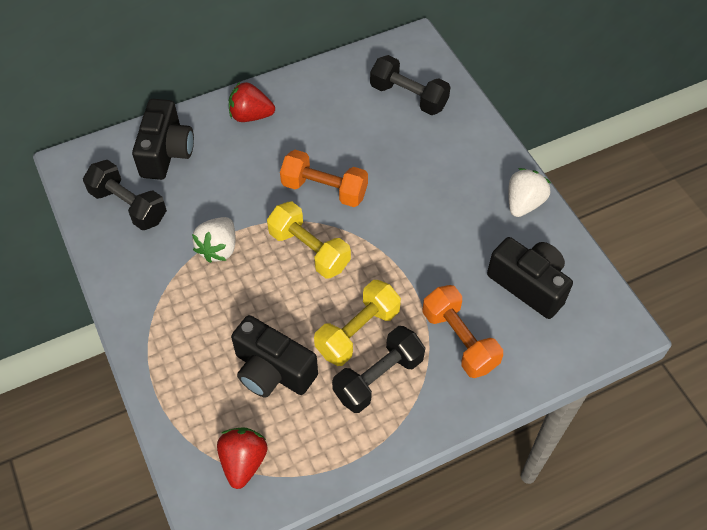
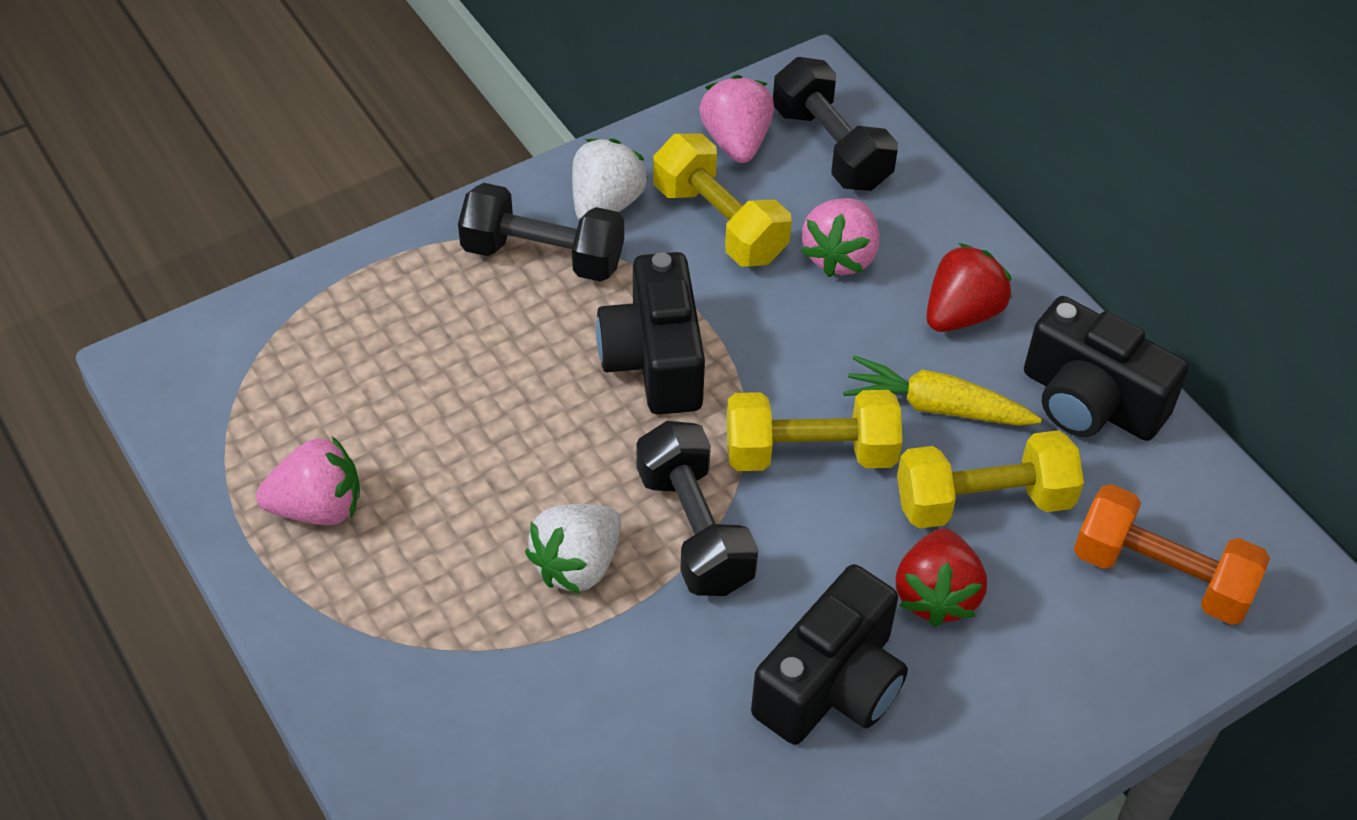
orange dumbbell: 2 -> 1
pink strawberry: 0 -> 3
yellow carrot: 0 -> 1
yellow dumbbell: 2 -> 3

